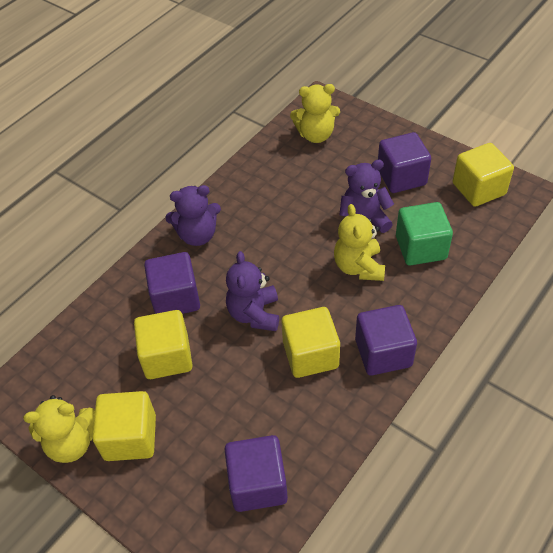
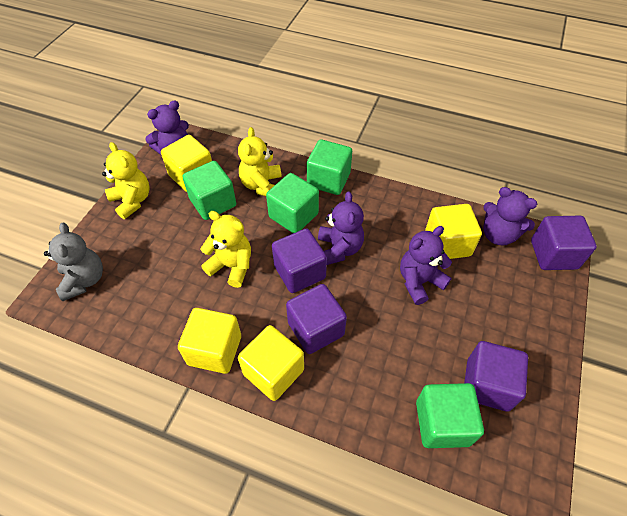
green cube: 1 -> 4
grey teddy bear: 0 -> 1
purple teddy bear: 3 -> 4

